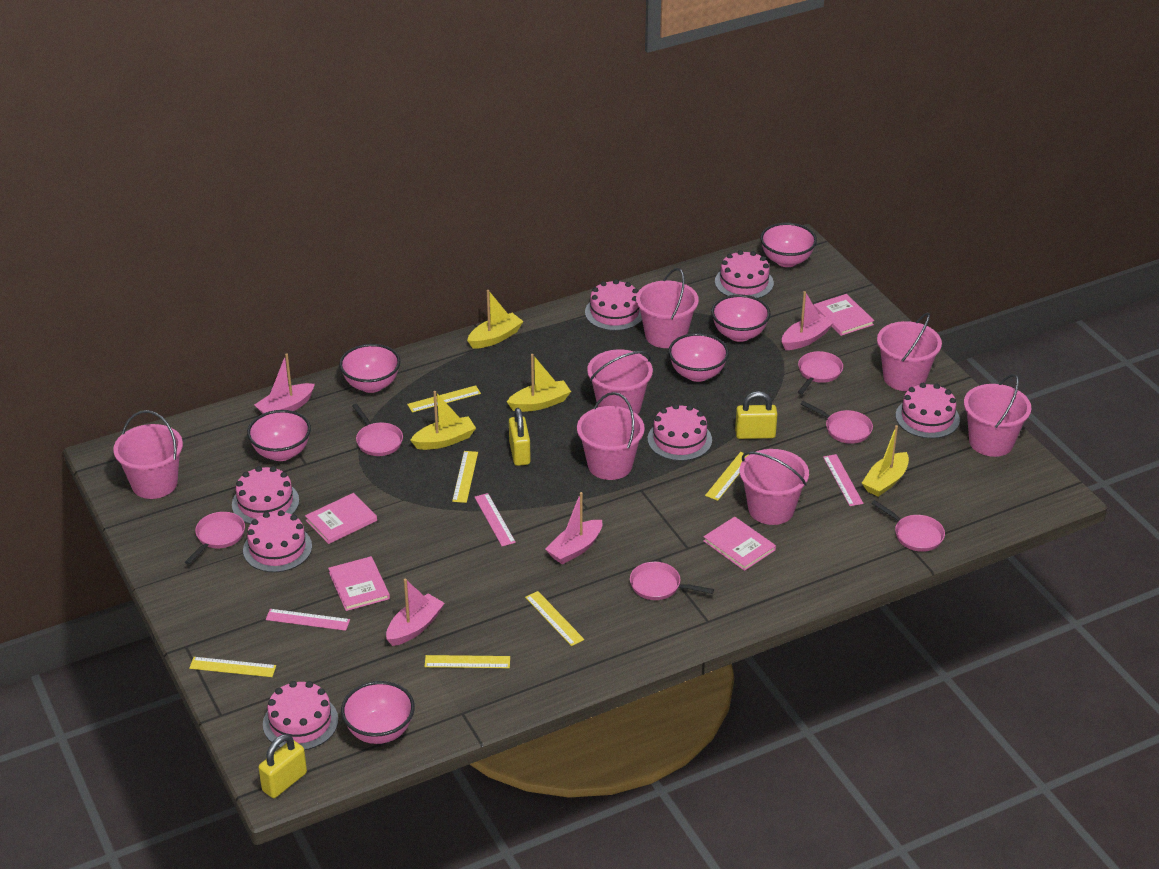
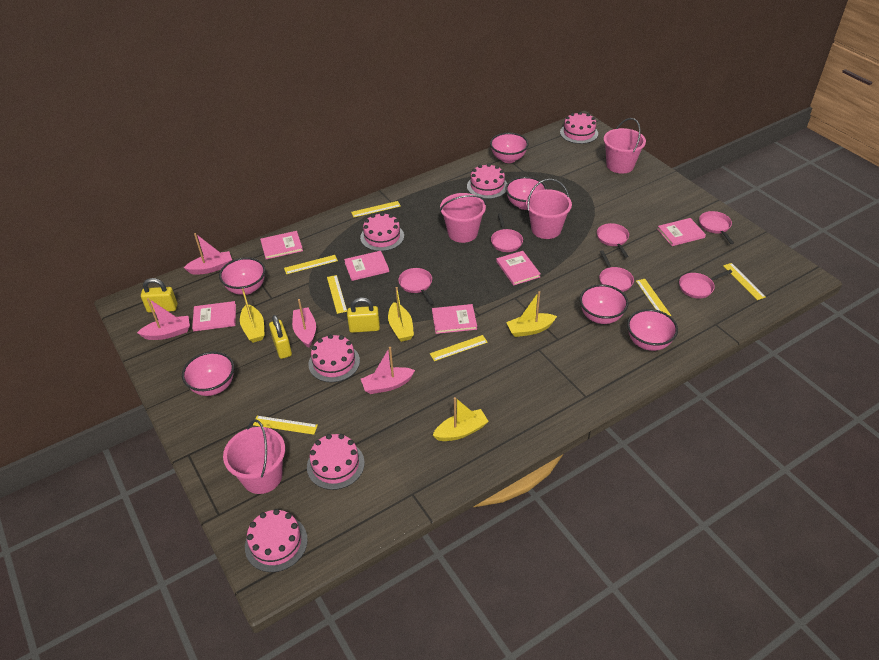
pink book: 4 -> 6
pink bucket: 7 -> 4
pink cake: 7 -> 6
pink ruler: 3 -> 0
yellow ruler: 6 -> 7

